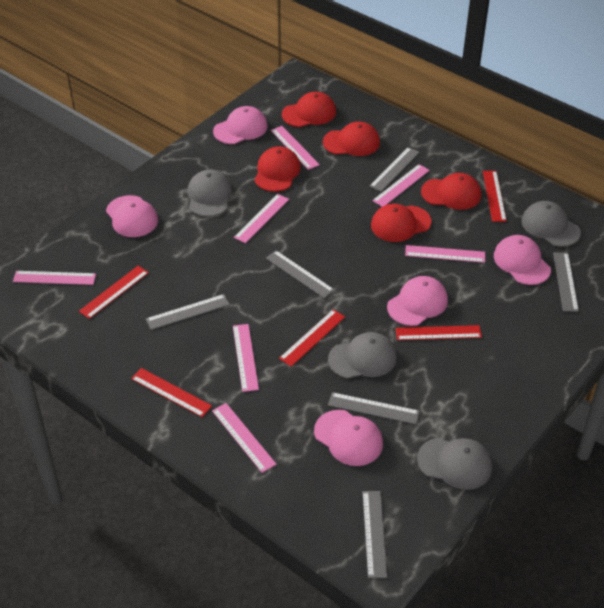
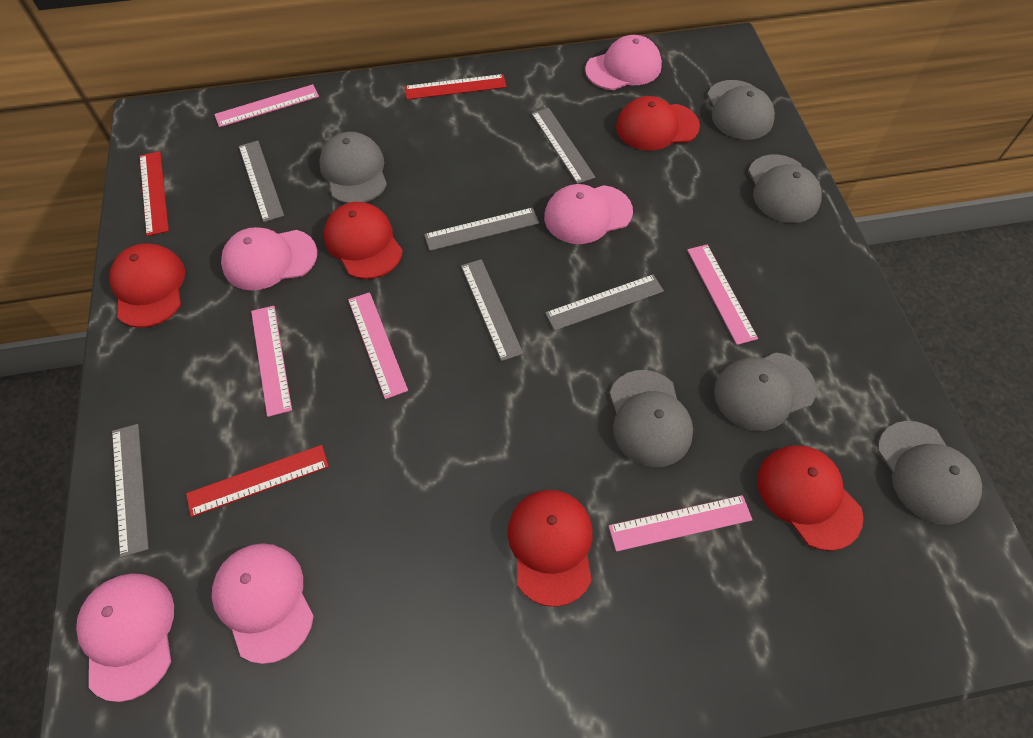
grey cap: 4 -> 6
pink ruler: 7 -> 5
red ruler: 5 -> 3

